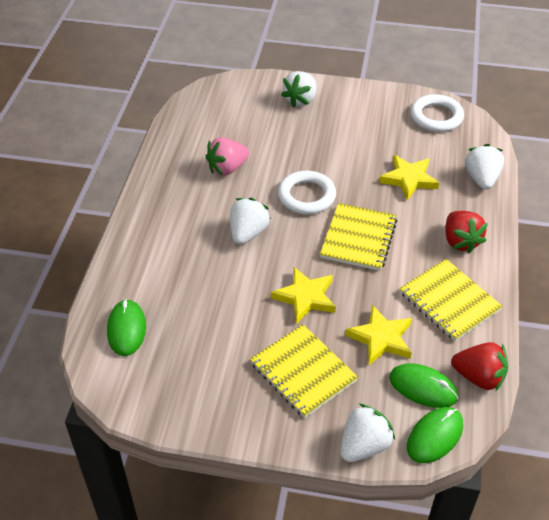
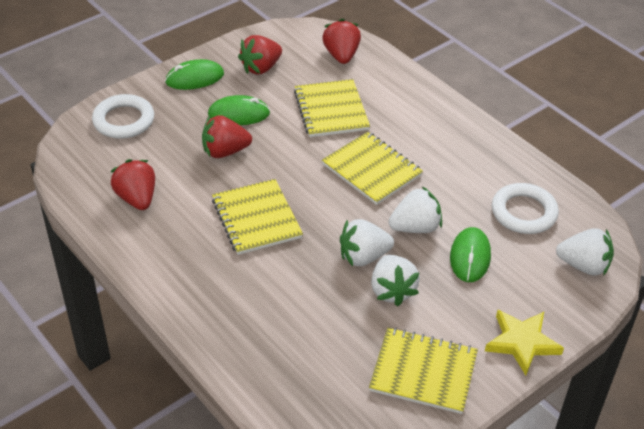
pink strawberry: 1 -> 0
red strawberry: 2 -> 4
yellow notebook: 3 -> 4
yellow star: 3 -> 1

